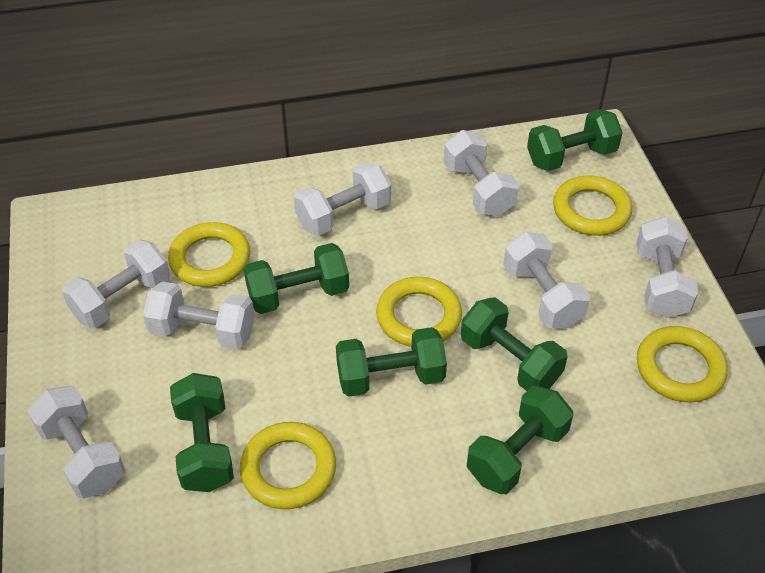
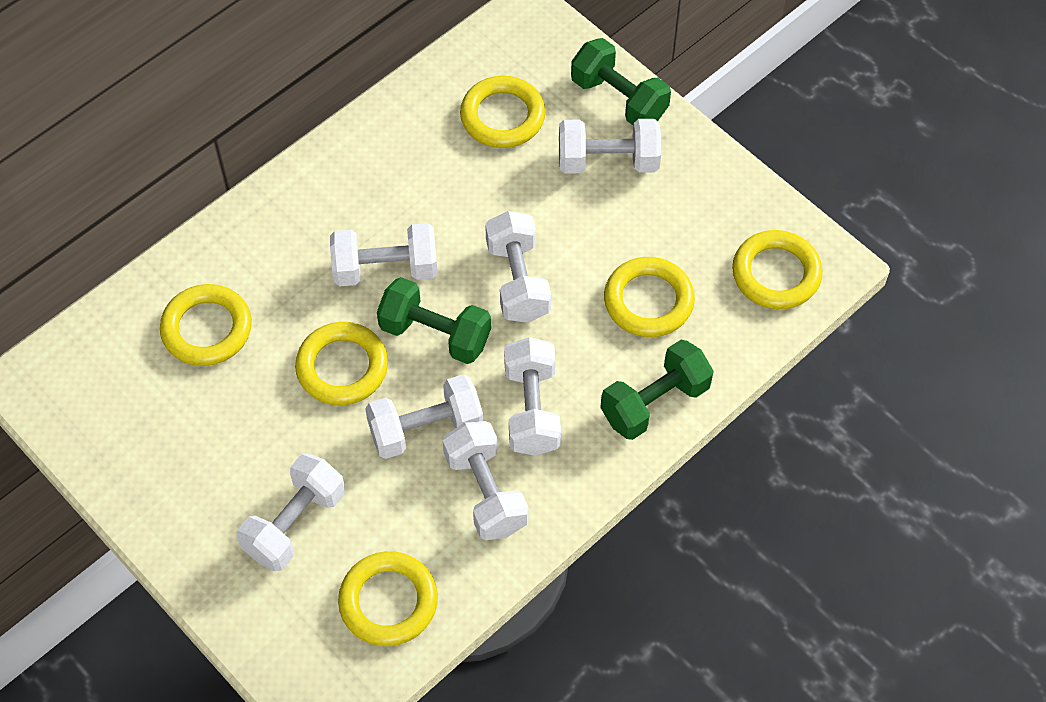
green dumbbell: 6 -> 3
yellow ring: 5 -> 6

